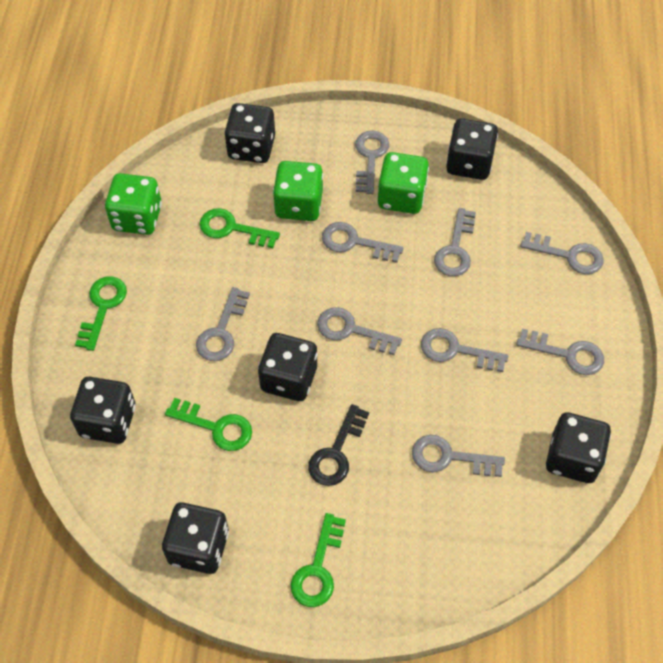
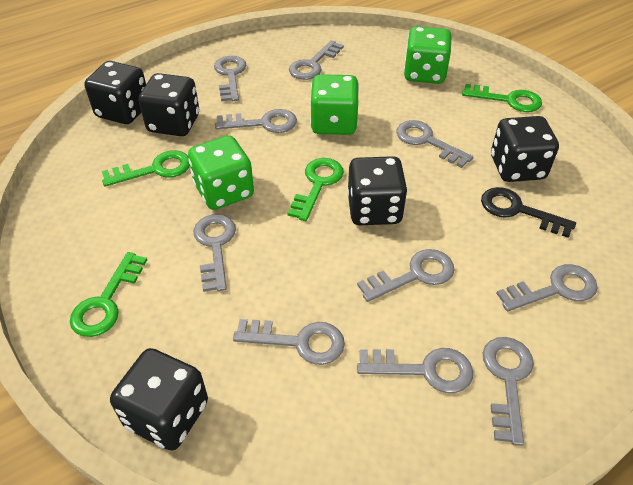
black dice: 6 -> 5
grey key: 9 -> 10

